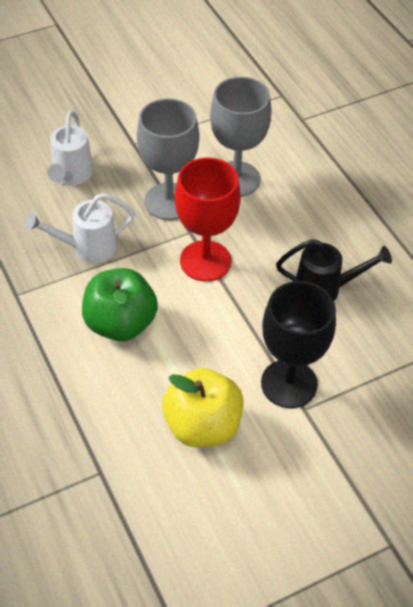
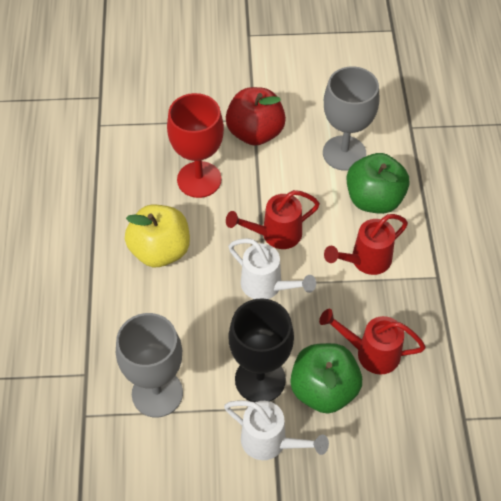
black watering can: 1 -> 0
green apple: 1 -> 2
red apple: 0 -> 1
red watering can: 0 -> 3

